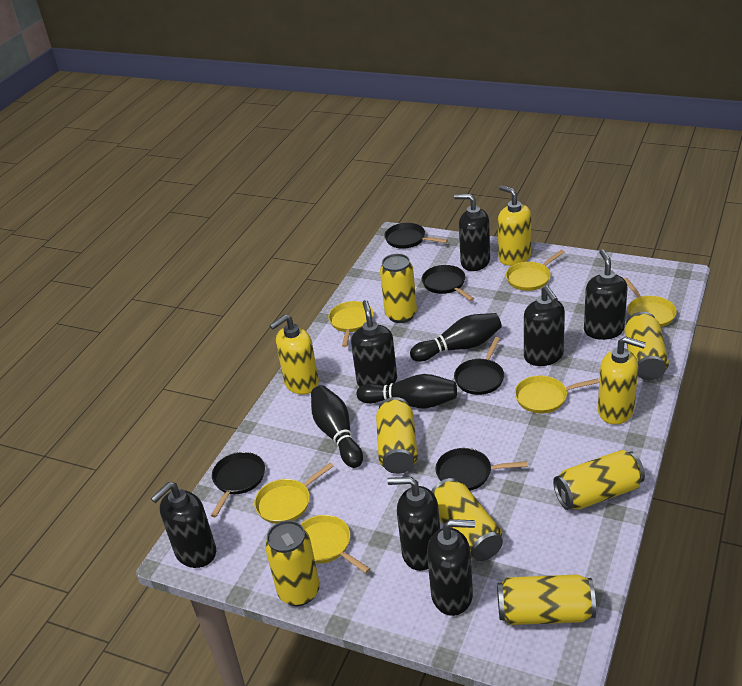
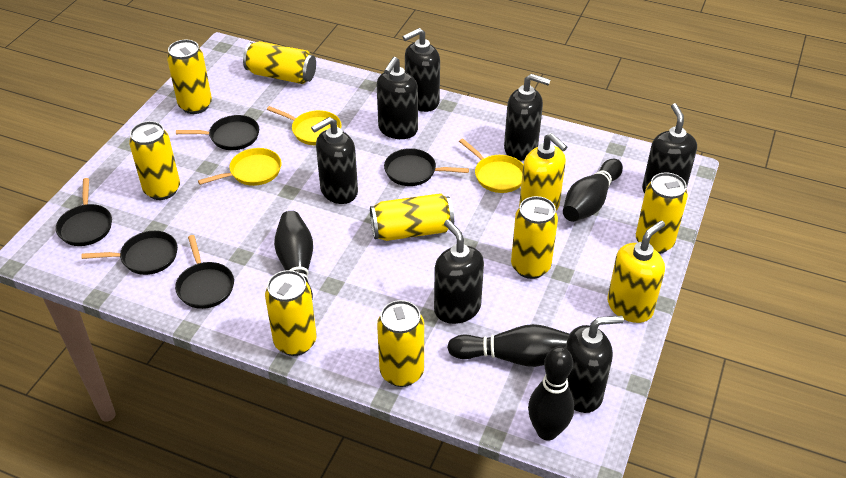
black bowling pin: 3 -> 4
yellow can: 7 -> 8
yellow pan: 6 -> 3
yellow soap dispenser: 3 -> 2

